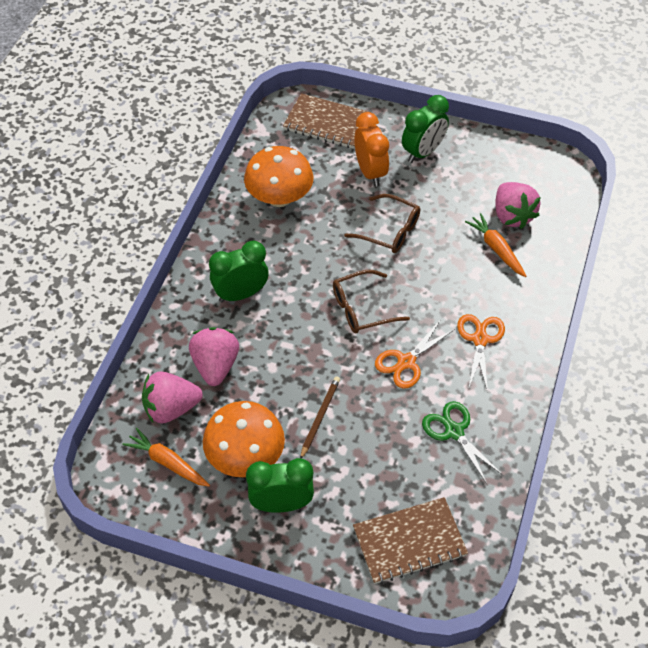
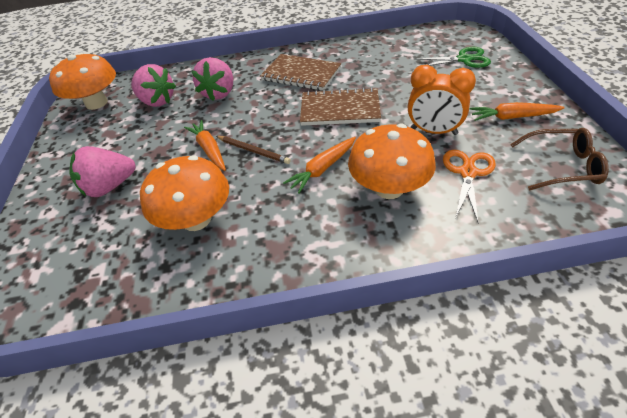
brown glasses: 2 -> 1
green clock: 3 -> 0
orange carrot: 2 -> 3
orange mushroom: 2 -> 3
orange scissors: 2 -> 1

